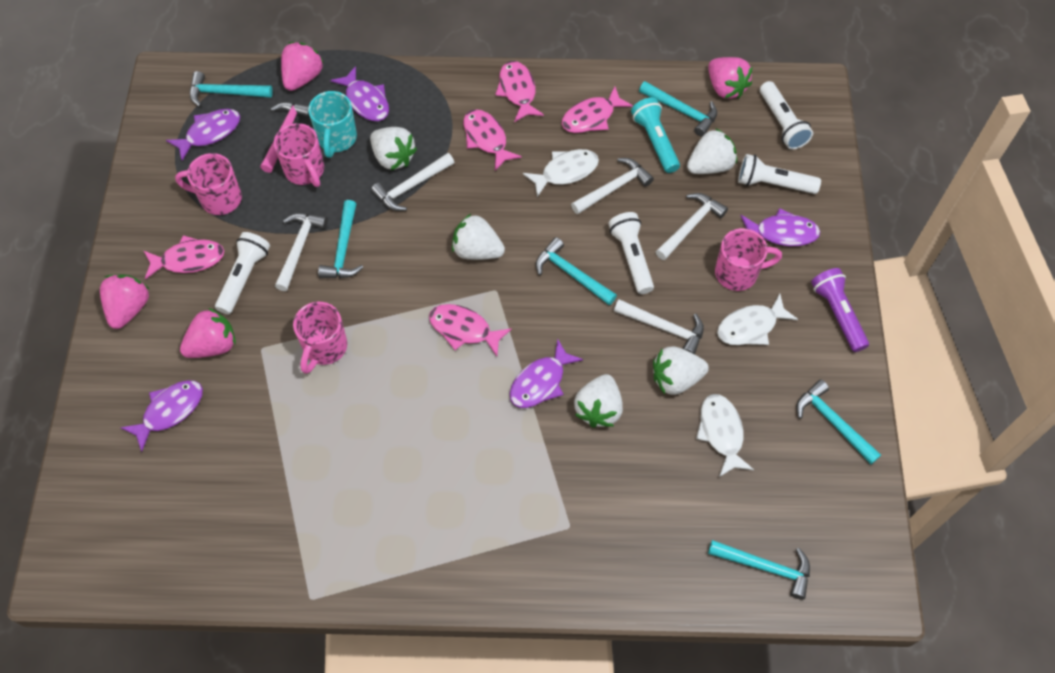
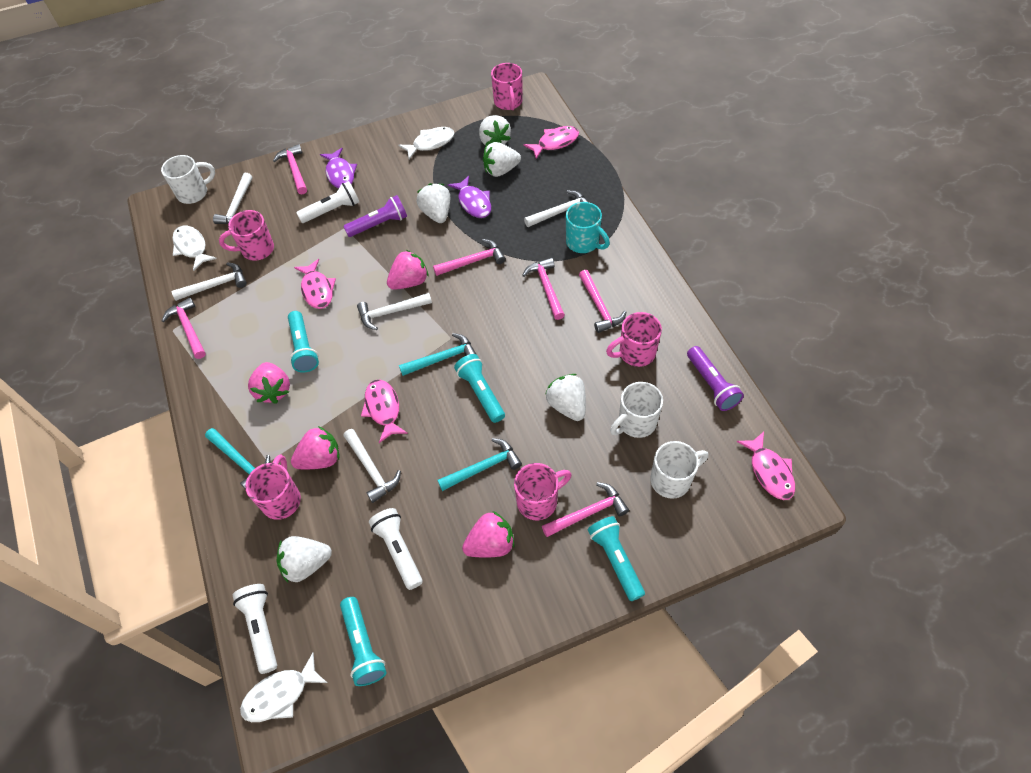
pink fish: 5 -> 4
pink hammer: 1 -> 6
pink mug: 4 -> 5
purple fish: 5 -> 2
purple flashlight: 1 -> 2
turquoise flashlight: 1 -> 4
turquoise hammer: 6 -> 3
white flashlight: 4 -> 3
white mug: 0 -> 3

